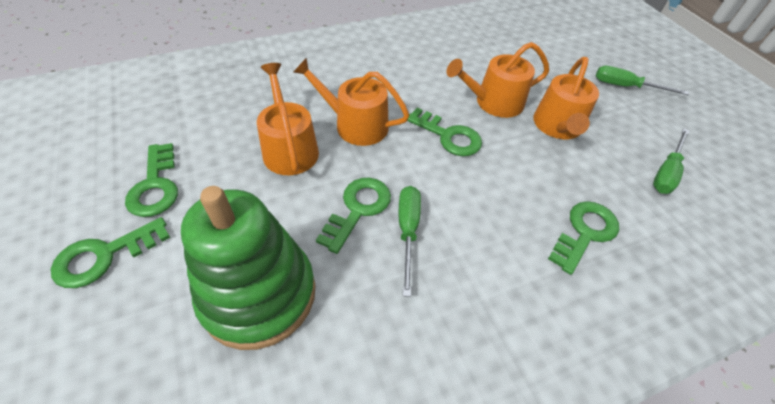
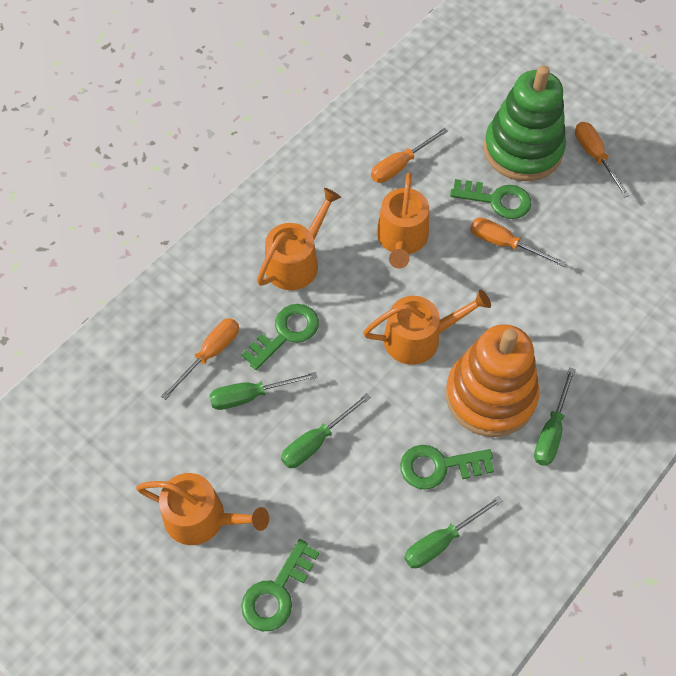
green key: 5 -> 4
green screwdriver: 3 -> 4
orange screwdriver: 0 -> 4
orange stacking toy: 0 -> 1

